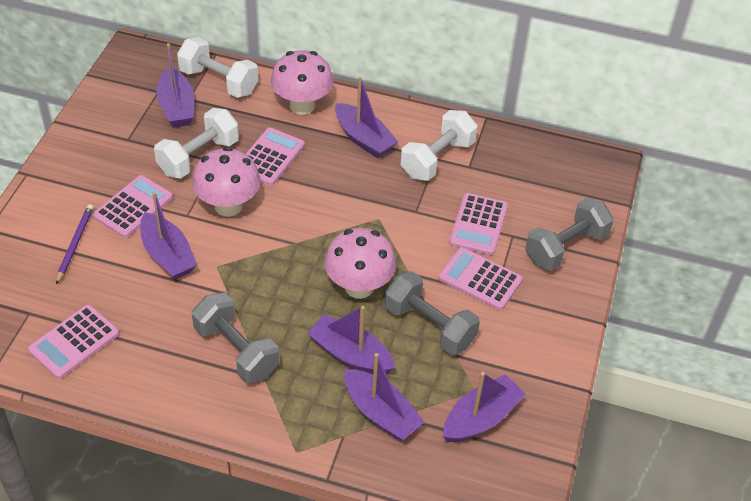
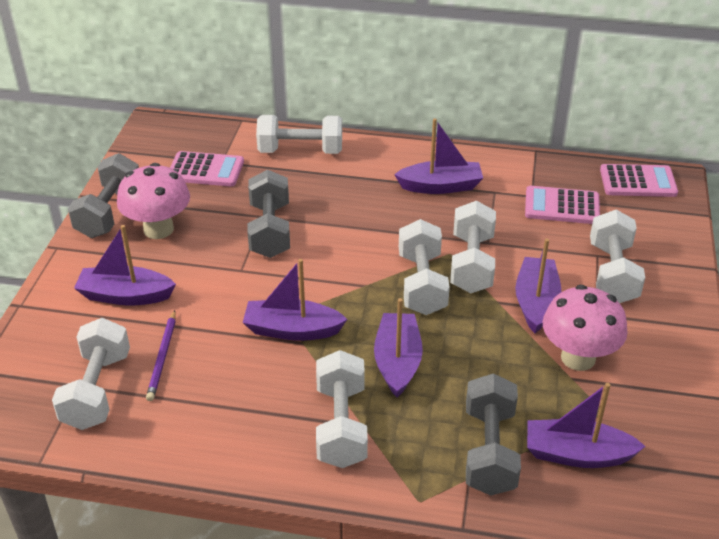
pink calculator: 5 -> 3
pink mushroom: 3 -> 2
white dumbbell: 3 -> 6

